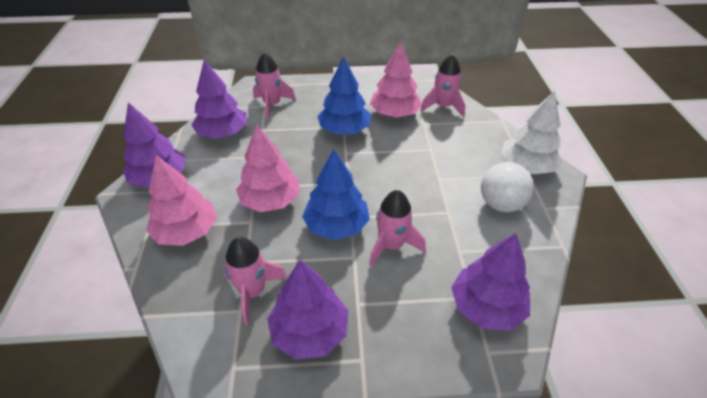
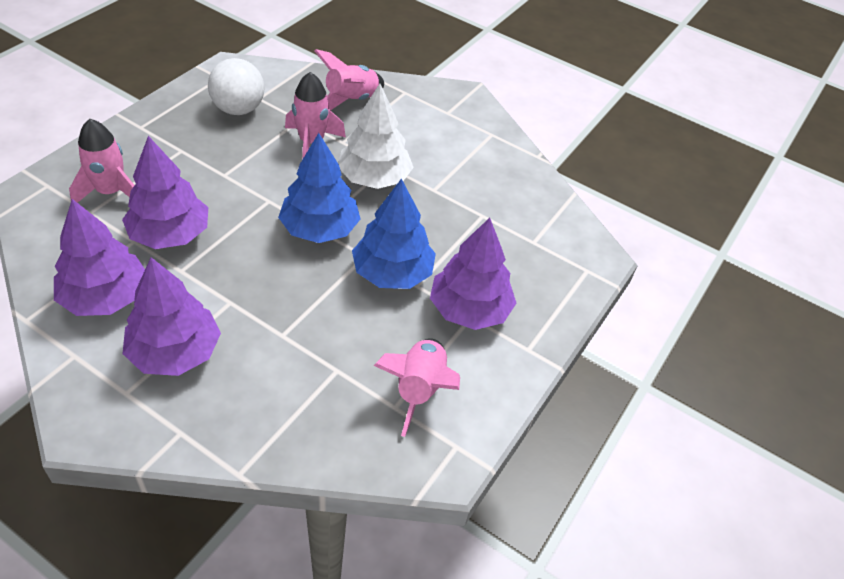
pink tree: 3 -> 0

